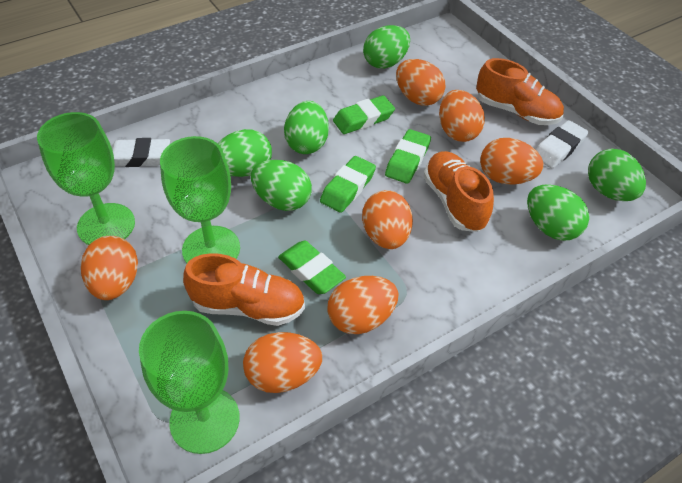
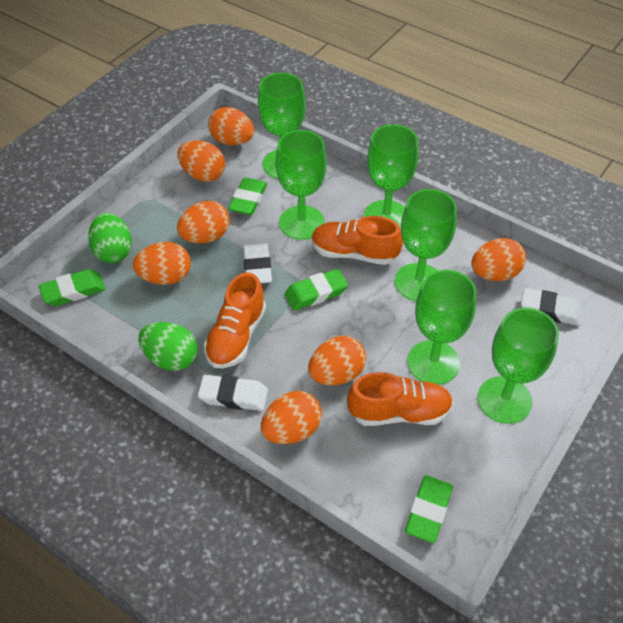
green egg: 6 -> 2
green goblet: 3 -> 6
white eraser: 2 -> 3

